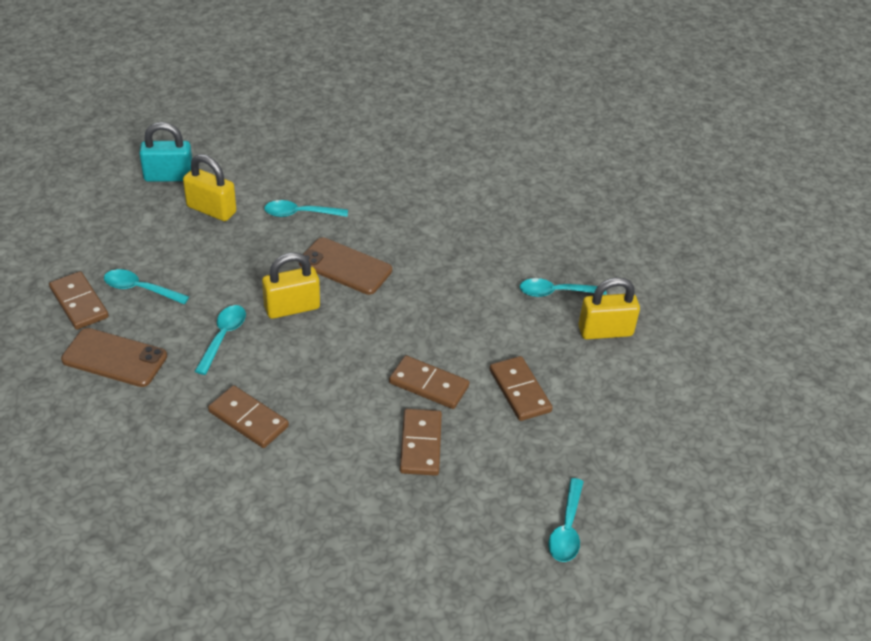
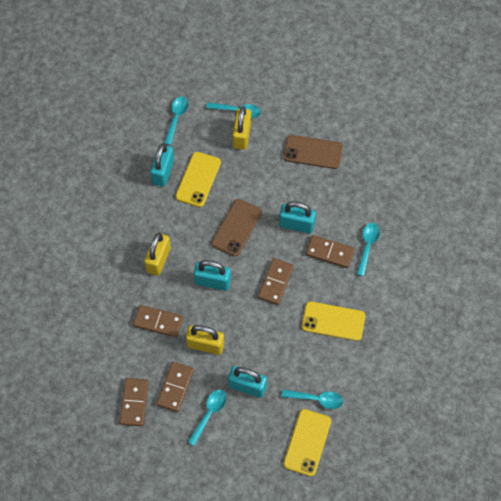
turquoise padlock: 1 -> 4
yellow phone: 0 -> 3

